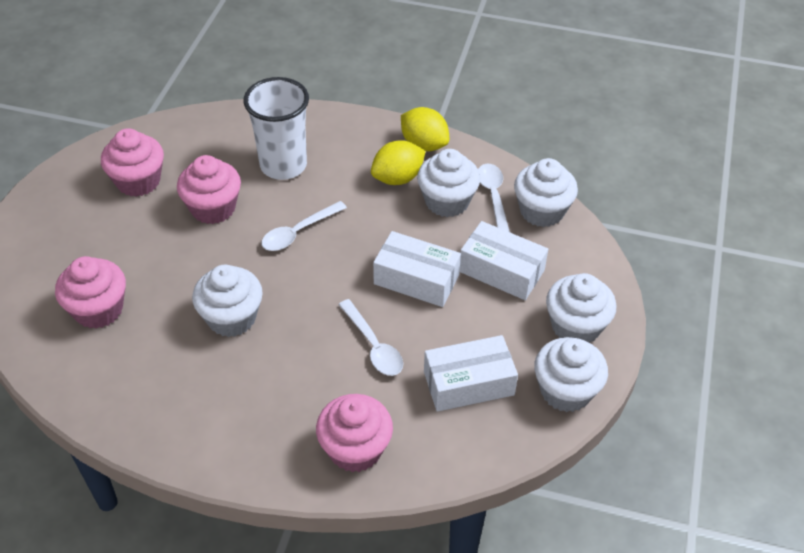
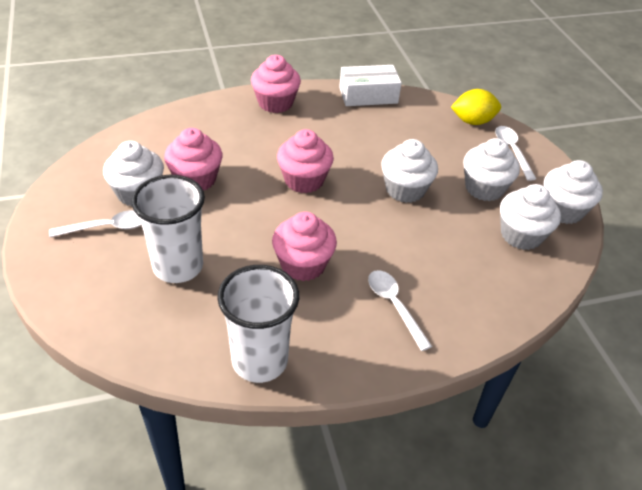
white box: 3 -> 1
white cup: 1 -> 2
yellow lemon: 2 -> 1

